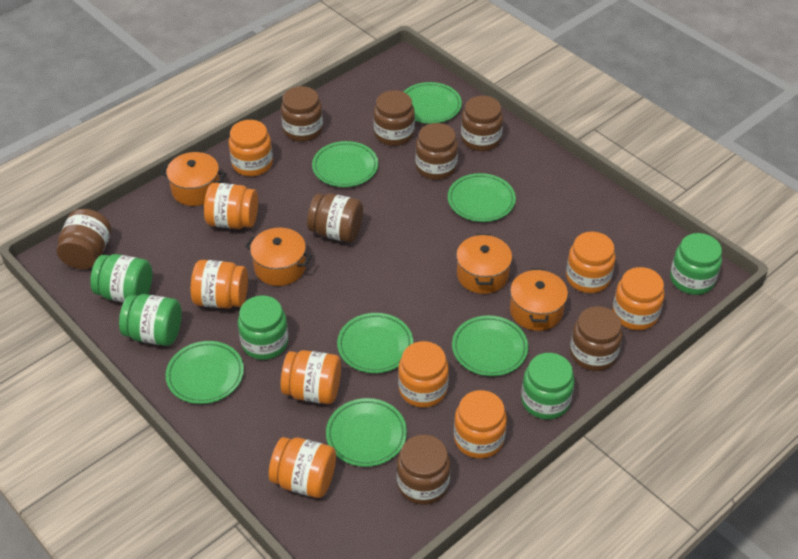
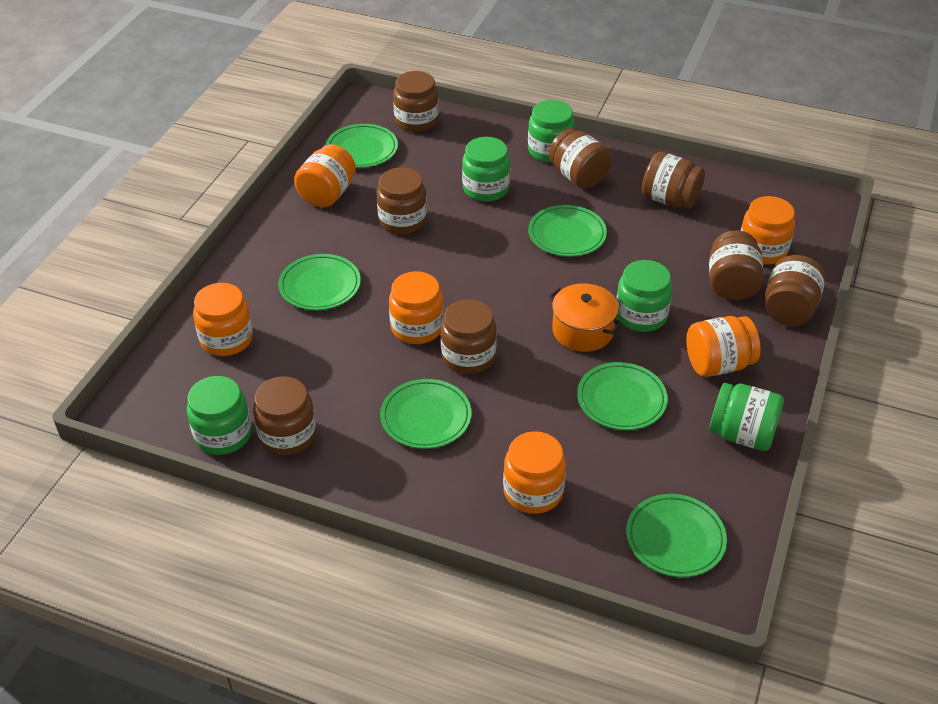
green plate: 7 -> 6
orange jar: 9 -> 6
orange pot: 4 -> 1

